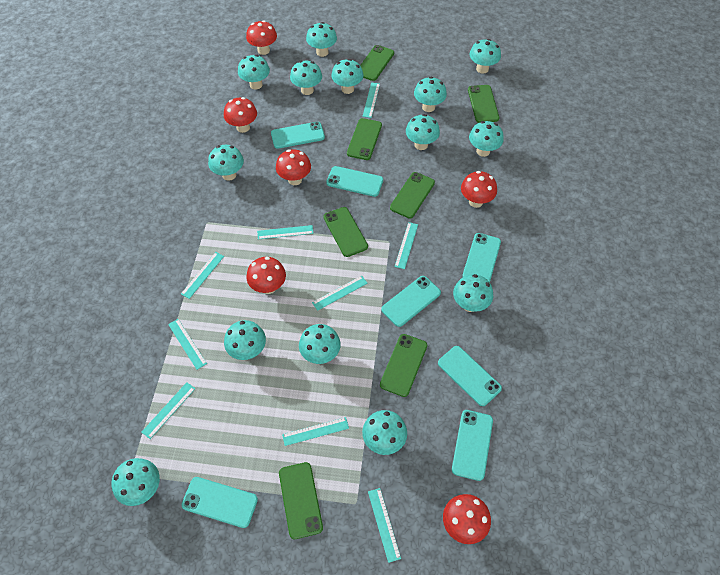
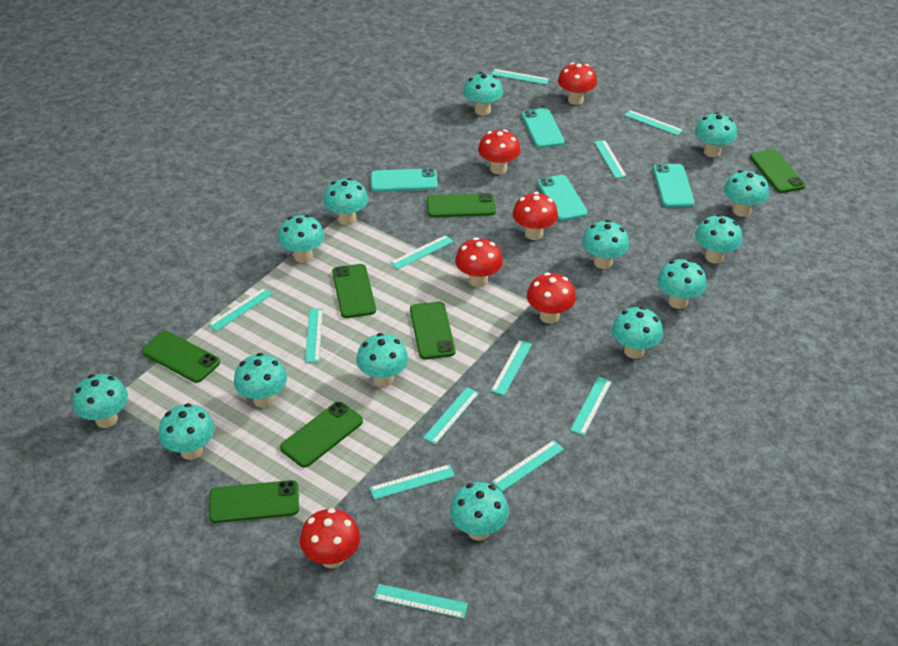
turquoise phone: 7 -> 4
turquoise ruler: 9 -> 12

